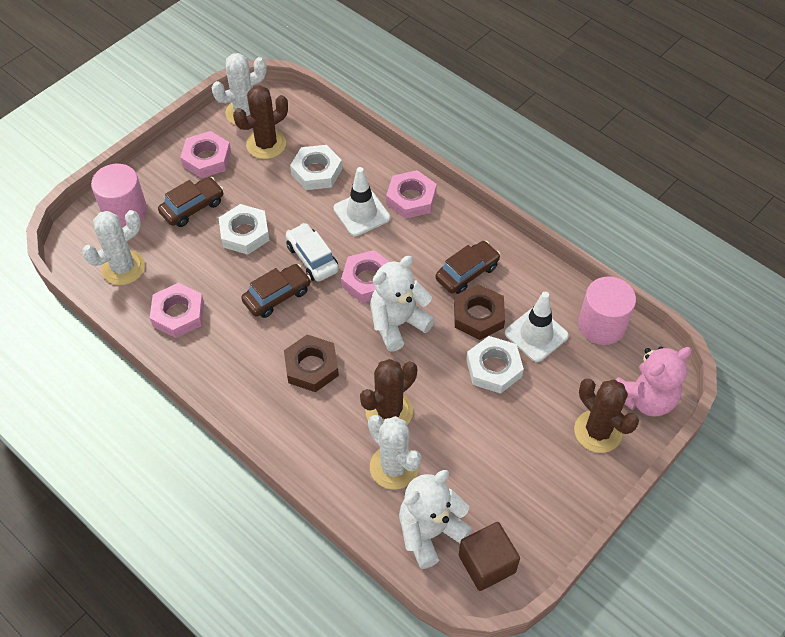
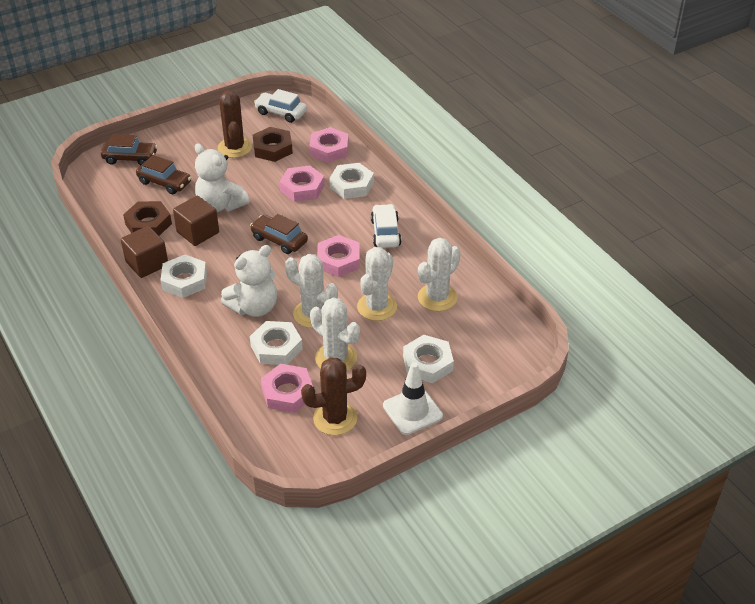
brown cactus: 3 -> 2
brown cube: 1 -> 2
pink cylinder: 2 -> 0
pink teddy bear: 1 -> 0
white cactus: 3 -> 4
white car: 1 -> 2
white nut: 3 -> 4
white traffic cone: 2 -> 1

